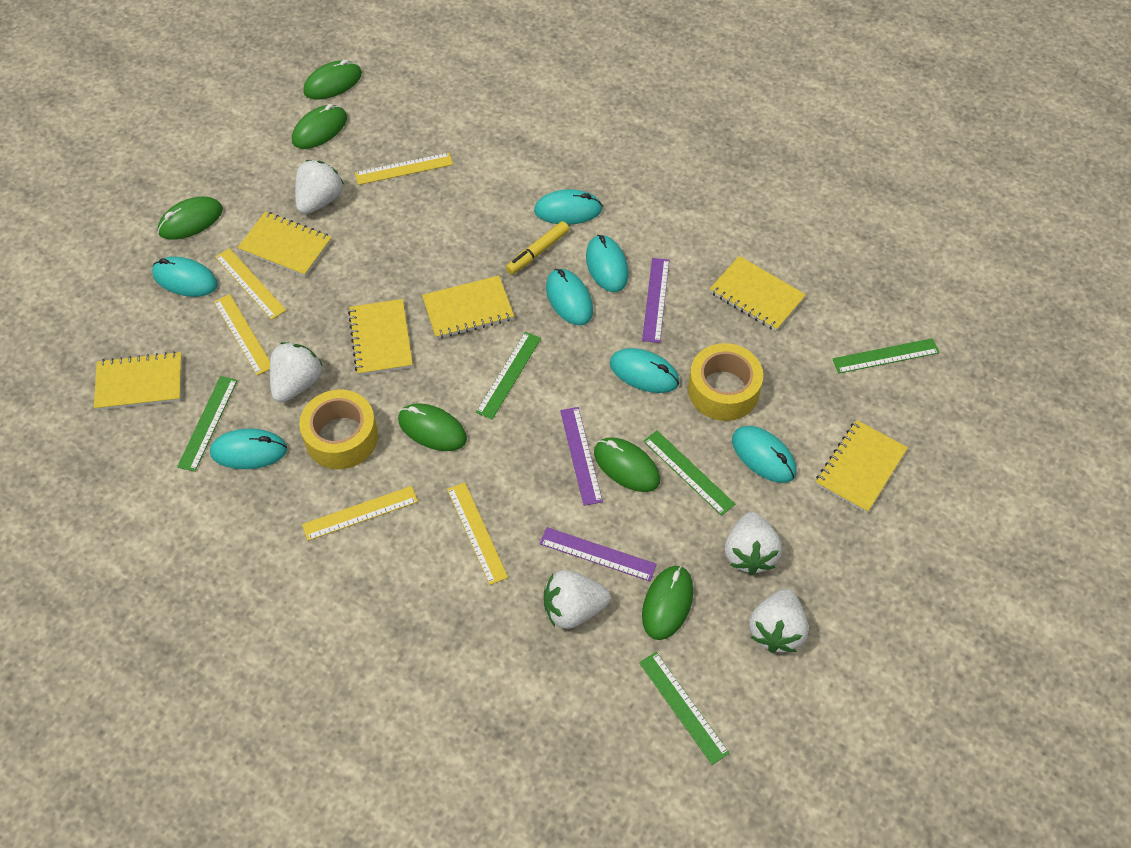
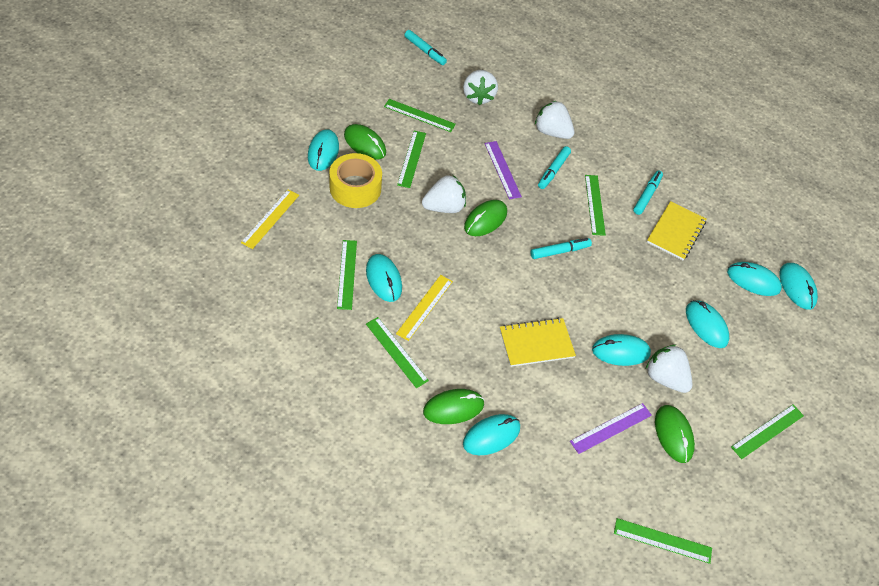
green mouse: 6 -> 4
green ruler: 5 -> 7
purple ruler: 3 -> 2
turquoise marker: 0 -> 4
white strawberry: 5 -> 4
yellow marker: 1 -> 0
yellow notebook: 6 -> 2
yellow ruler: 5 -> 2
yellow tape: 2 -> 1

